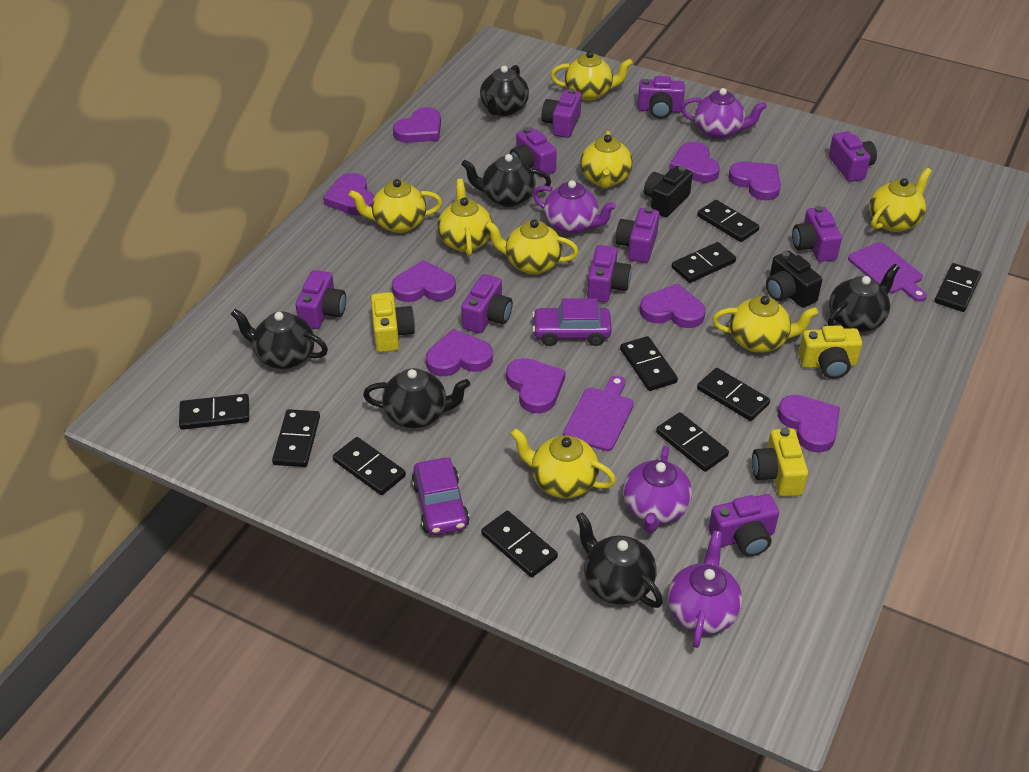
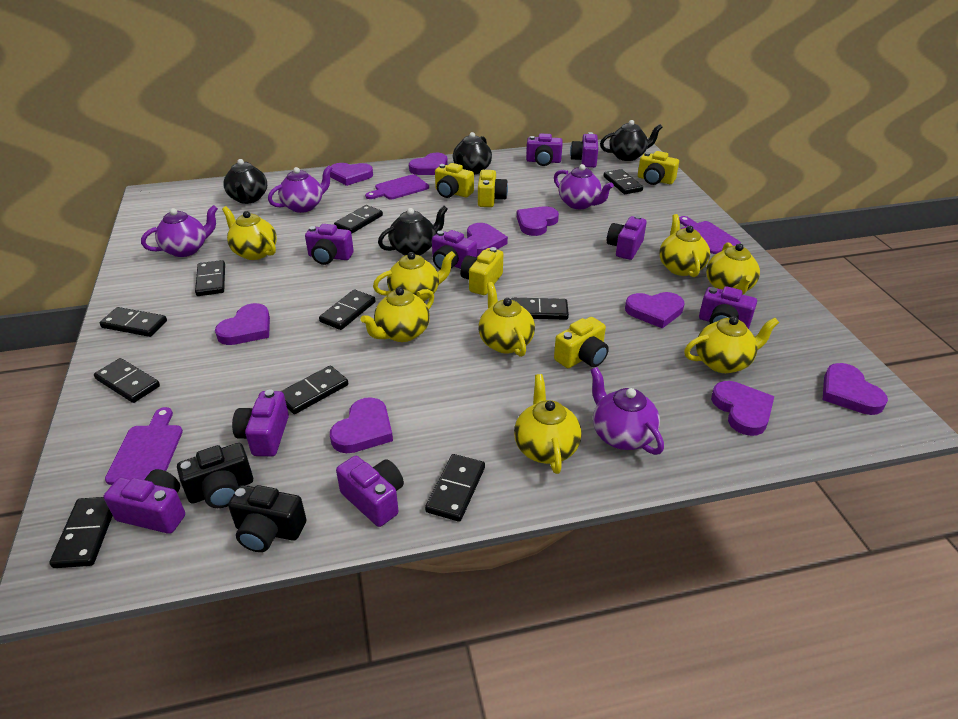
black teapot: 6 -> 4
purple camera: 10 -> 9
purple car: 2 -> 0
purple cutting board: 2 -> 3
yellow camera: 3 -> 5

